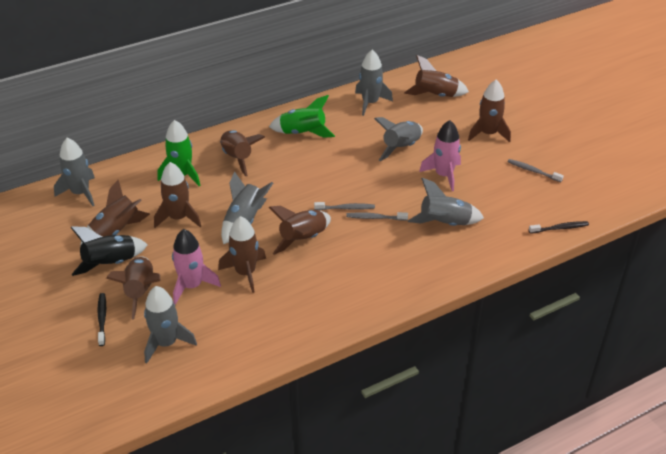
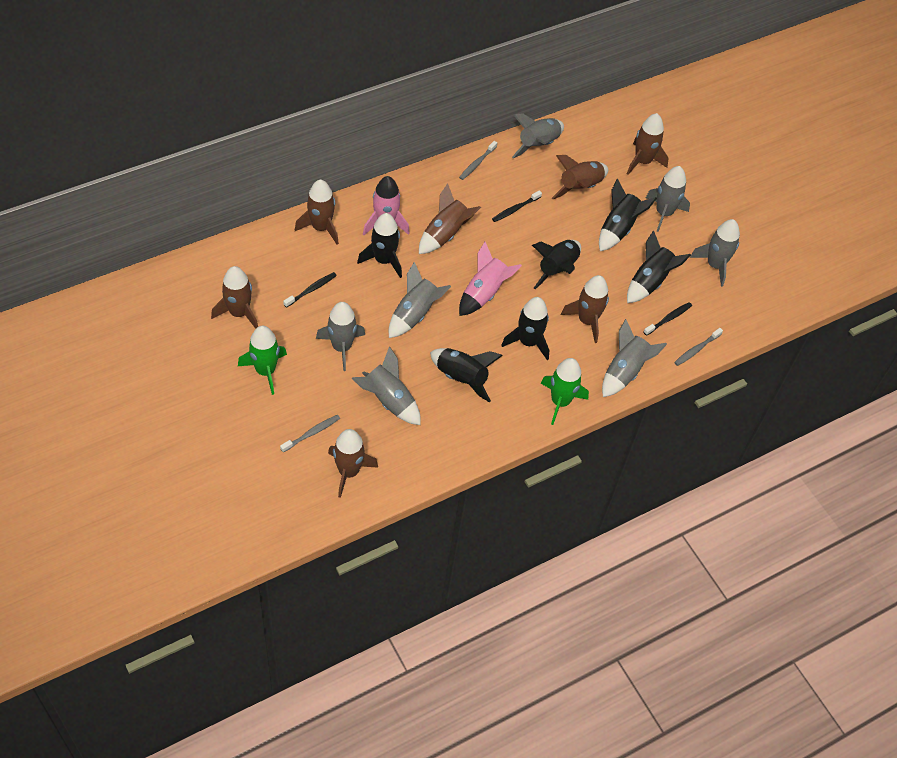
black rocket: 1 -> 6
black toothbrush: 2 -> 3
brown rocket: 8 -> 7
grey rocket: 6 -> 7

